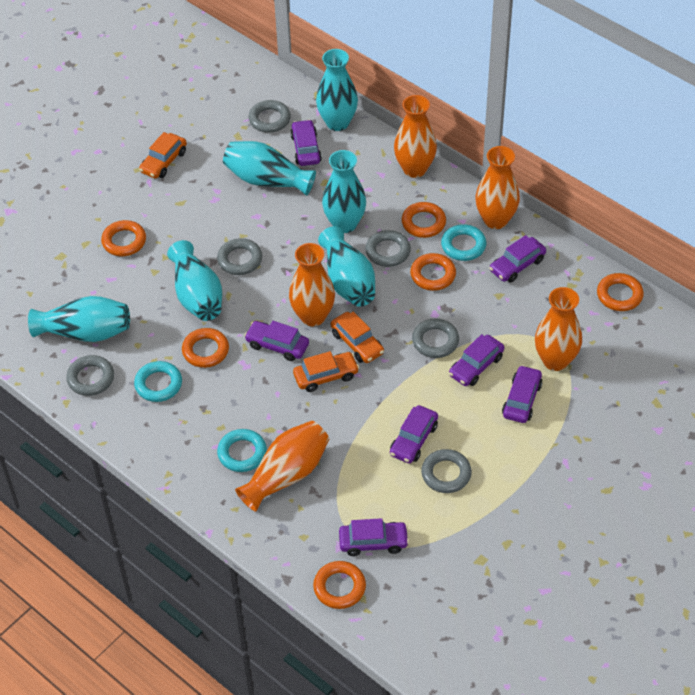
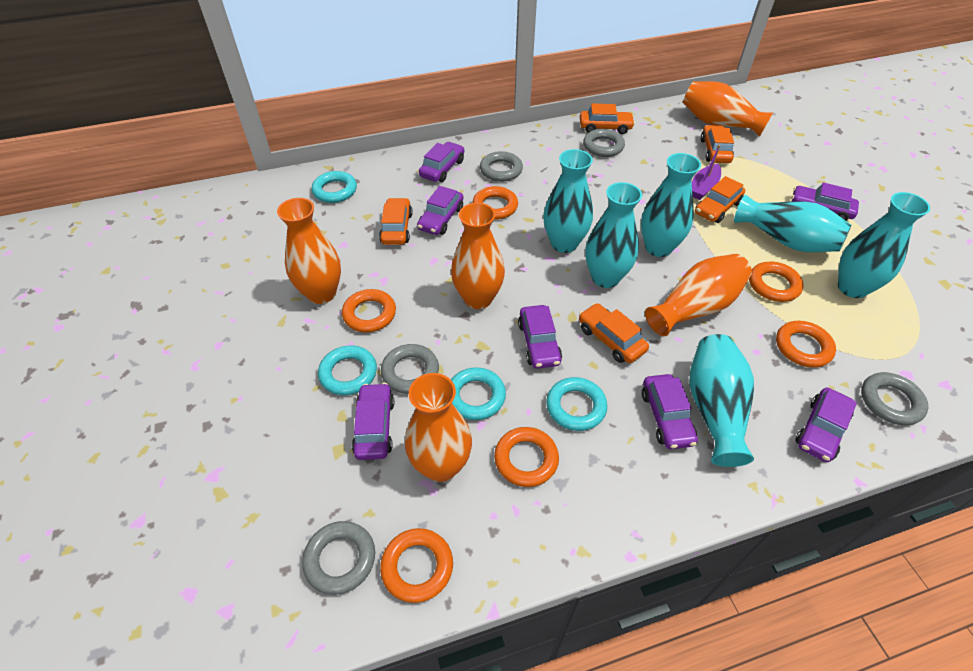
grey ring: 6 -> 5
orange car: 3 -> 5
purple boat: 0 -> 1
turquoise ring: 3 -> 4

